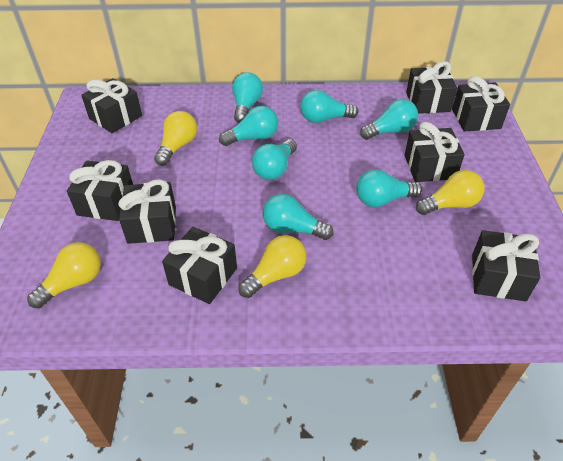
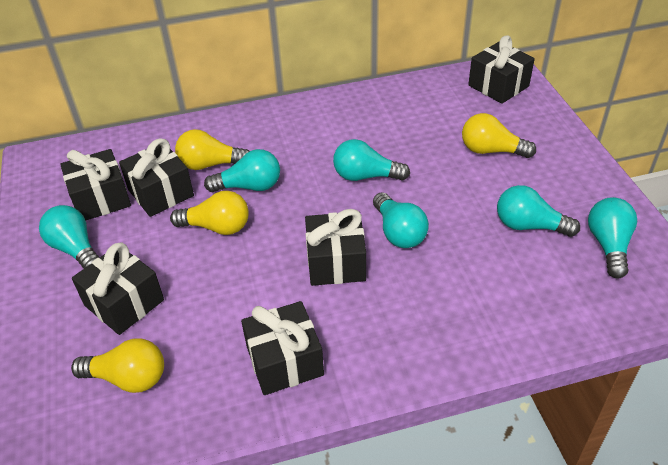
black gift: 8 -> 6
turquoise light bulb: 7 -> 6

